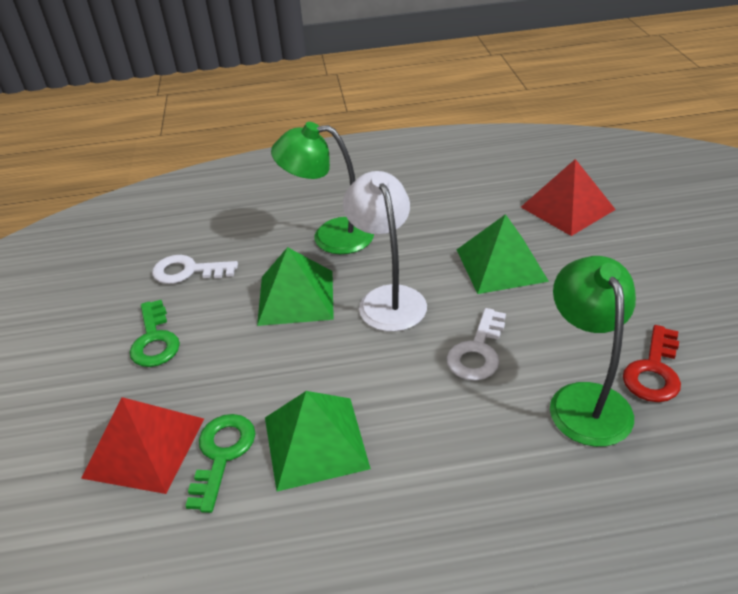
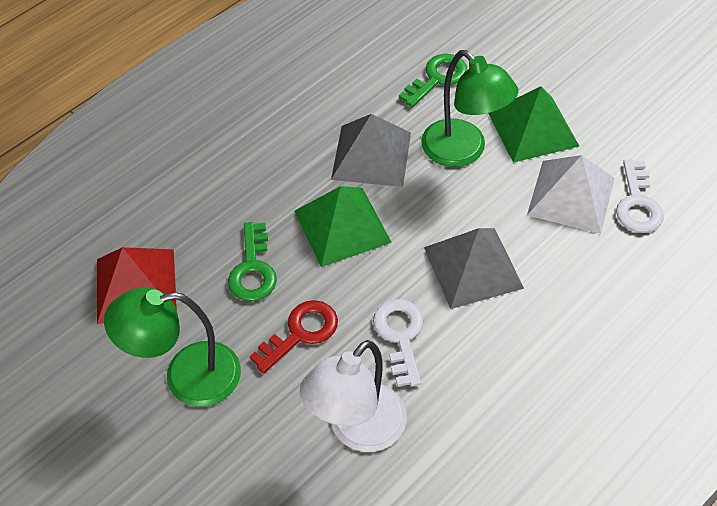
green pyramid: 3 -> 2
grey pyramid: 0 -> 2
red pyramid: 2 -> 1
white pyramid: 0 -> 1

